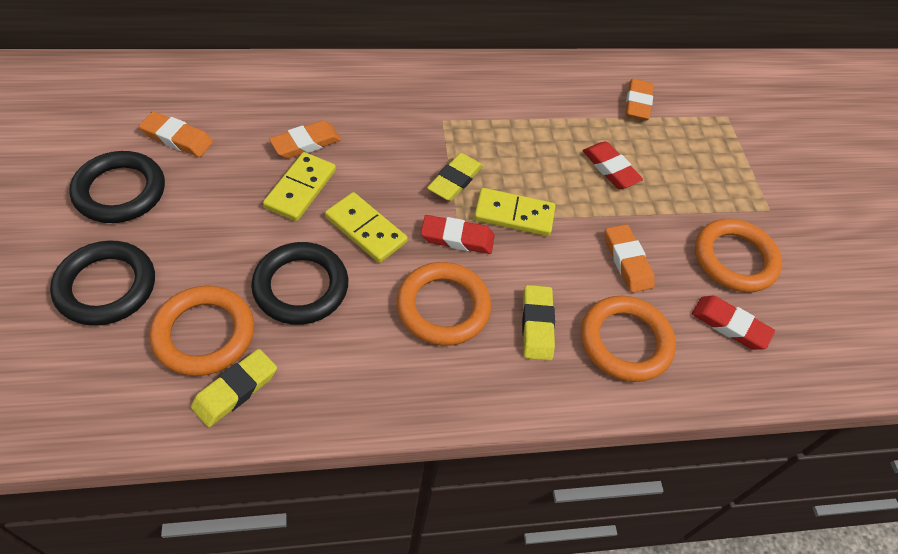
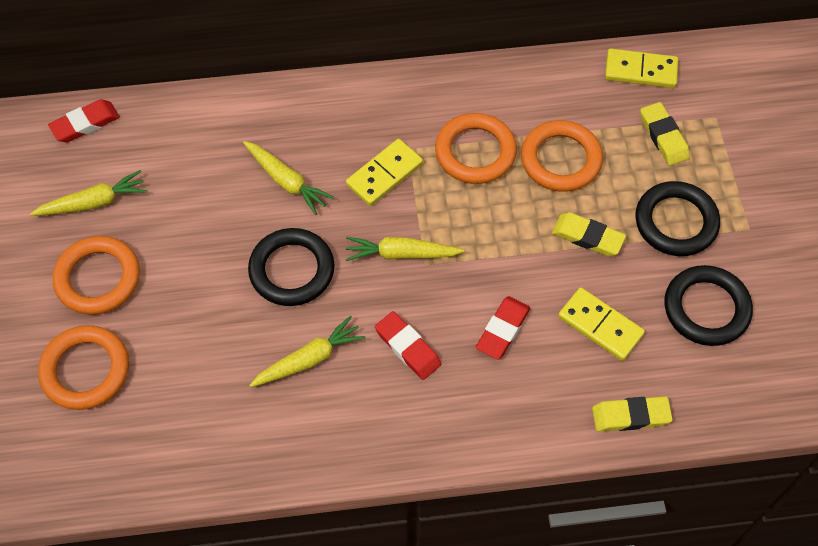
orange eraser: 4 -> 0
yellow carrot: 0 -> 4

